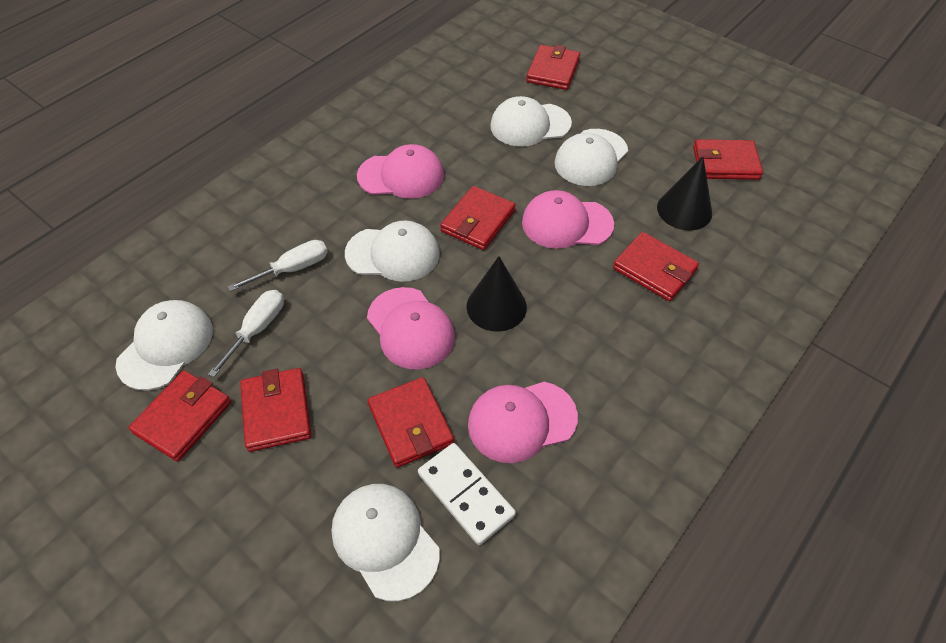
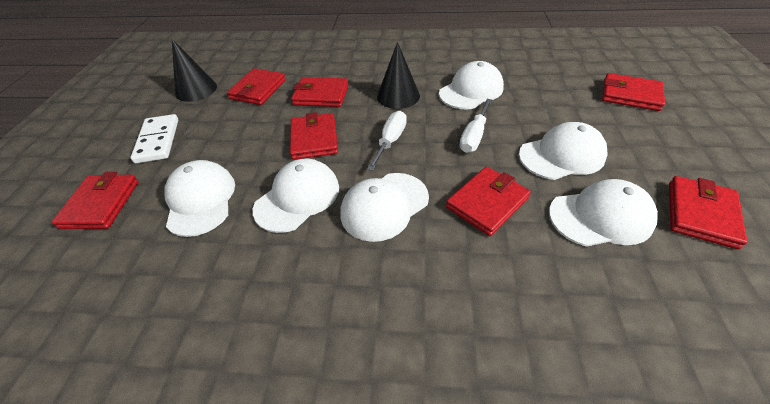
pink cap: 4 -> 0
white cap: 5 -> 6

